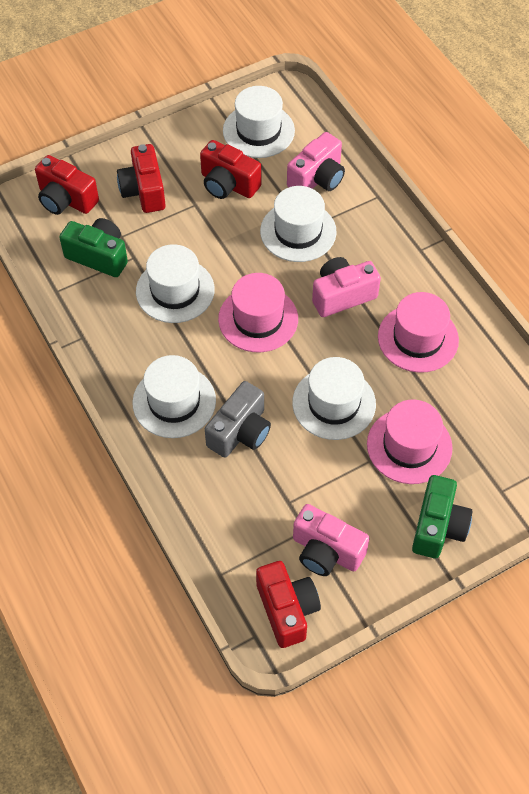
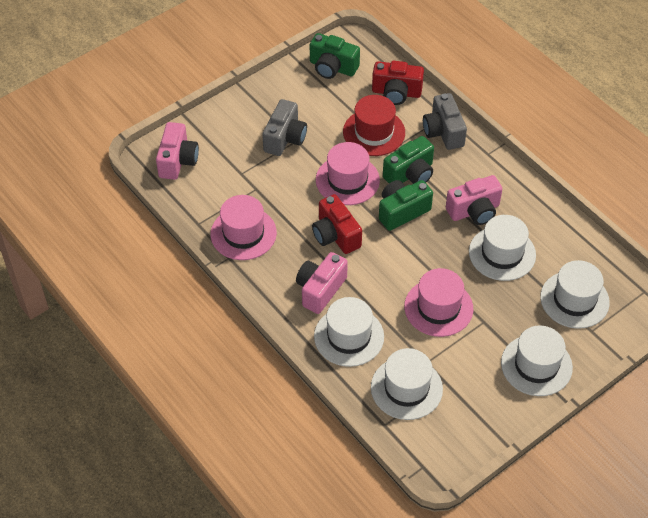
green camera: 2 -> 3
grey camera: 1 -> 2
red camera: 4 -> 2
red hat: 0 -> 1

